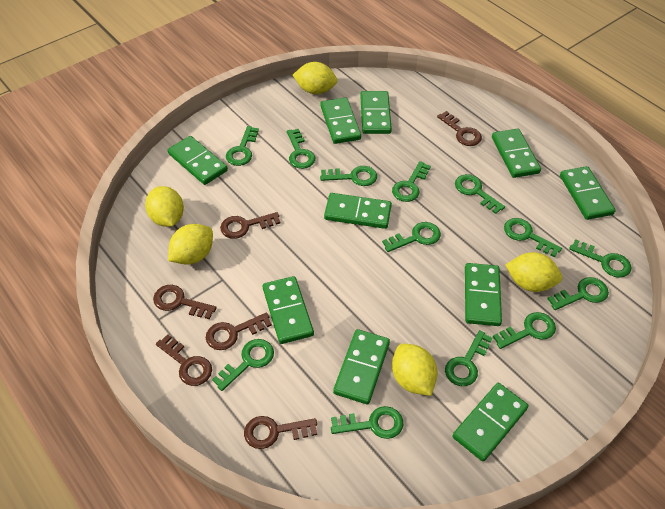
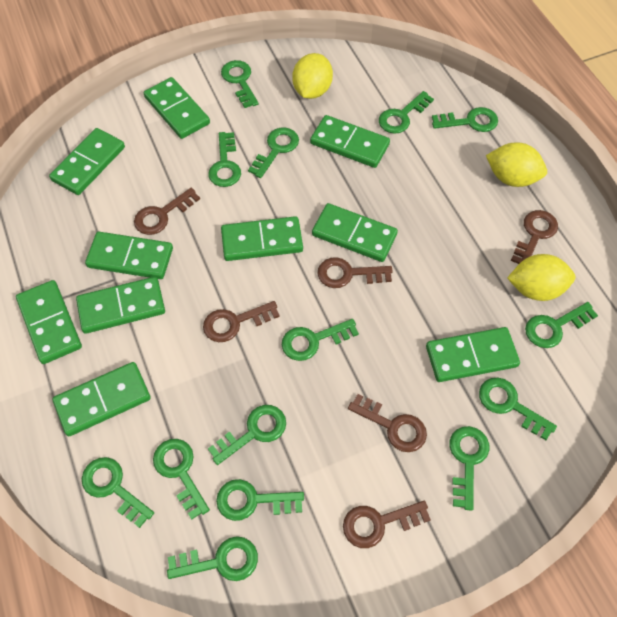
green key: 13 -> 14
yellow lemon: 5 -> 3

